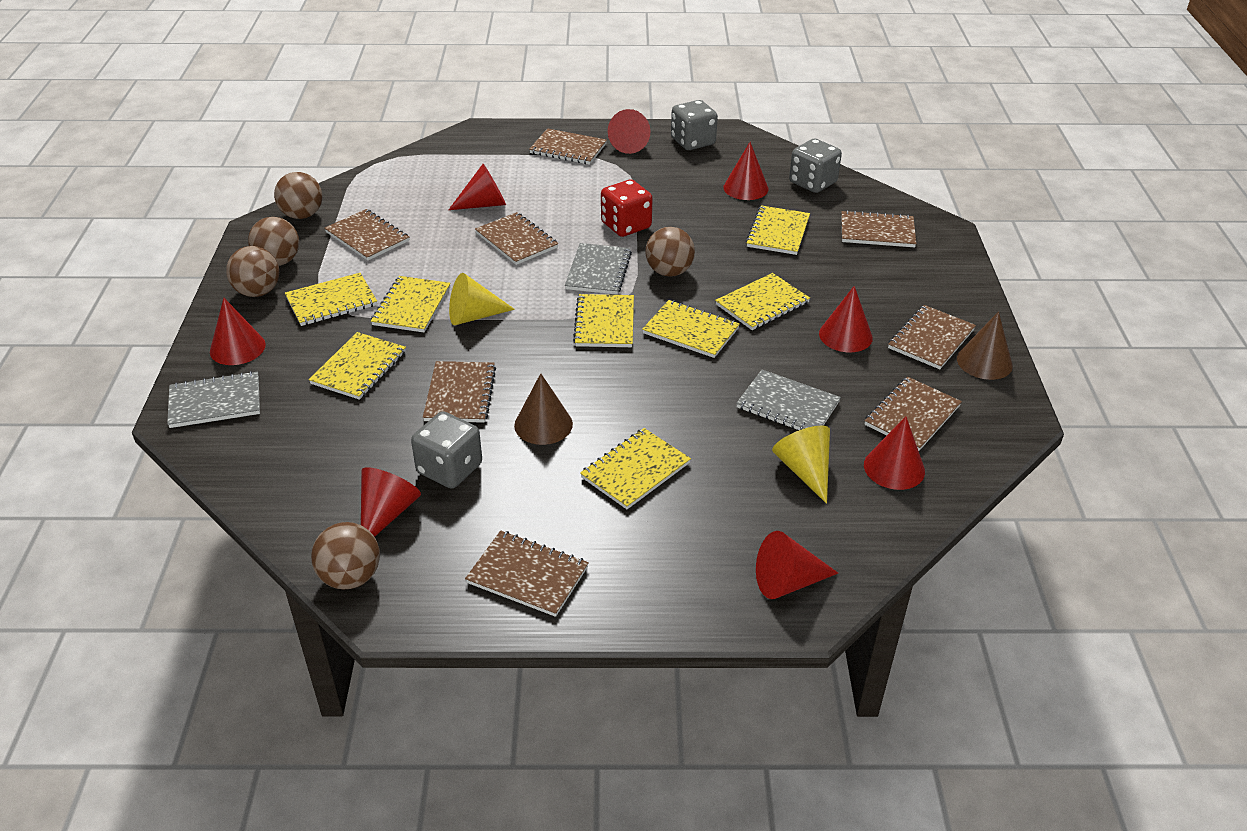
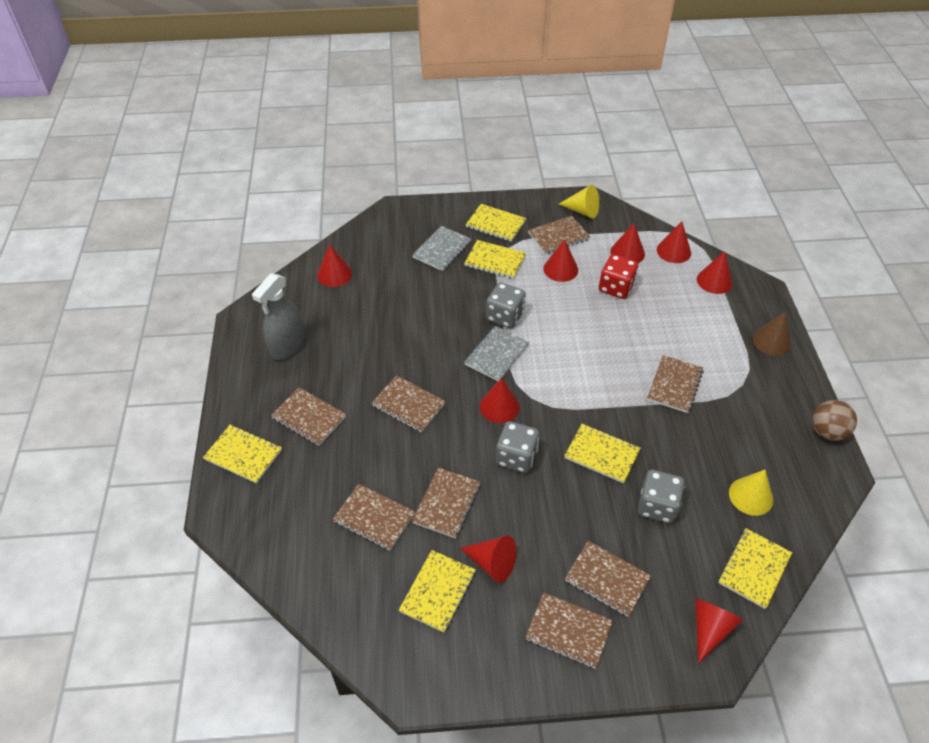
brown ball: 5 -> 1
brown cone: 2 -> 1
grey notebook: 3 -> 2
grey spray bottle: 0 -> 1
yellow notebook: 8 -> 6

